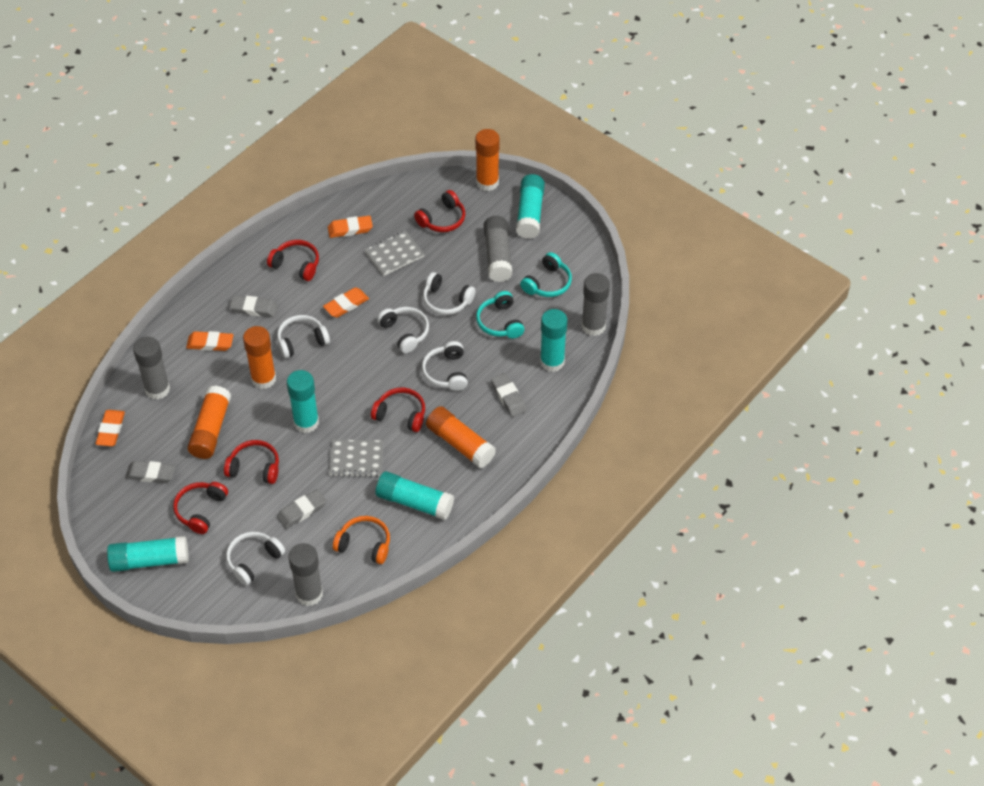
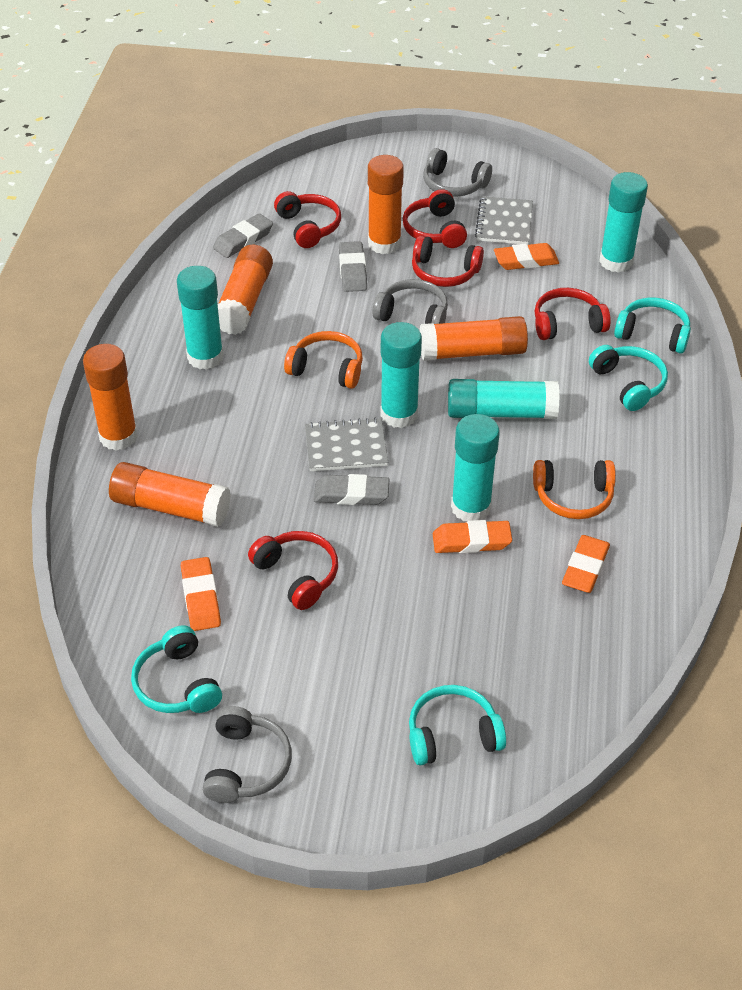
grey eraser: 4 -> 3
grey glue stick: 4 -> 0
grey headphones: 0 -> 3
orange glue stick: 4 -> 5
orange headphones: 1 -> 2
turquoise headphones: 2 -> 4
white headphones: 5 -> 0

